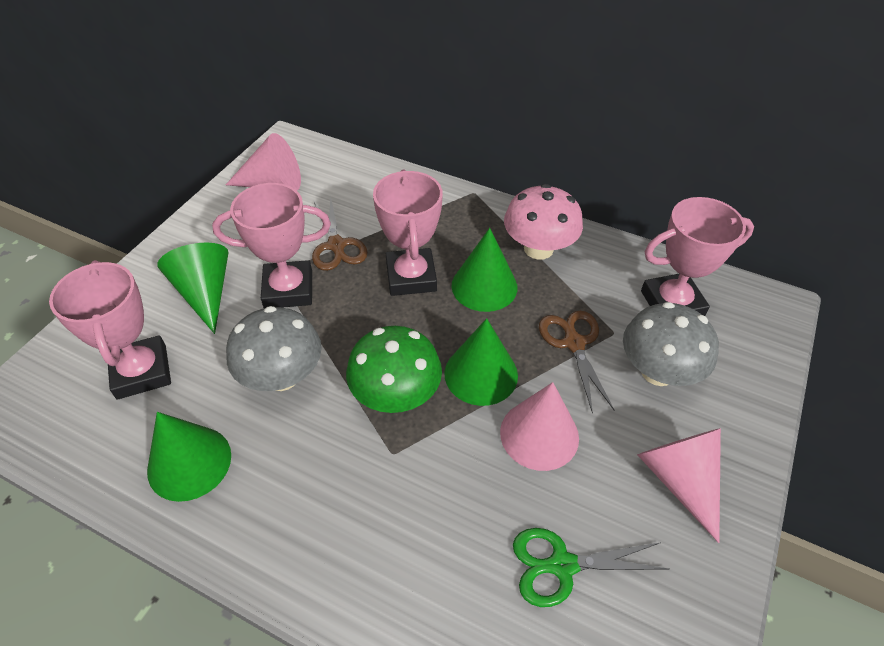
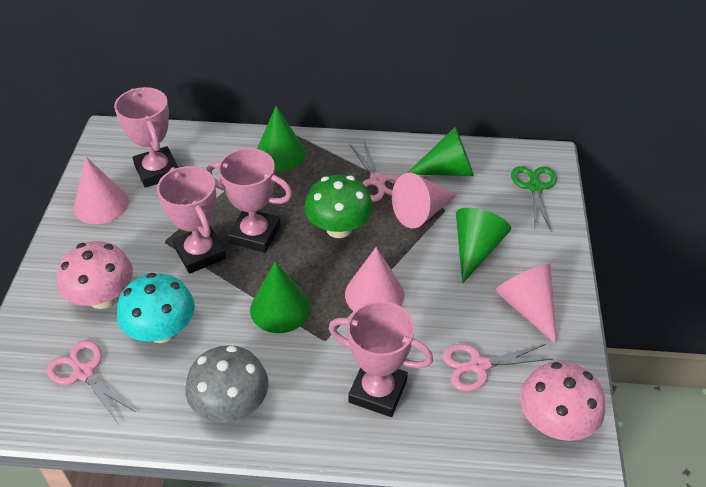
brown scissors: 2 -> 0
grey mushroom: 2 -> 1
pink cone: 3 -> 4
pink mushroom: 1 -> 2
pink scissors: 0 -> 3
turquoise mushroom: 0 -> 1

